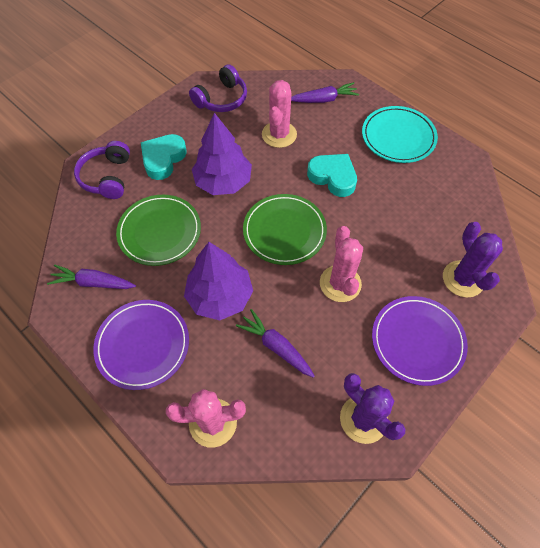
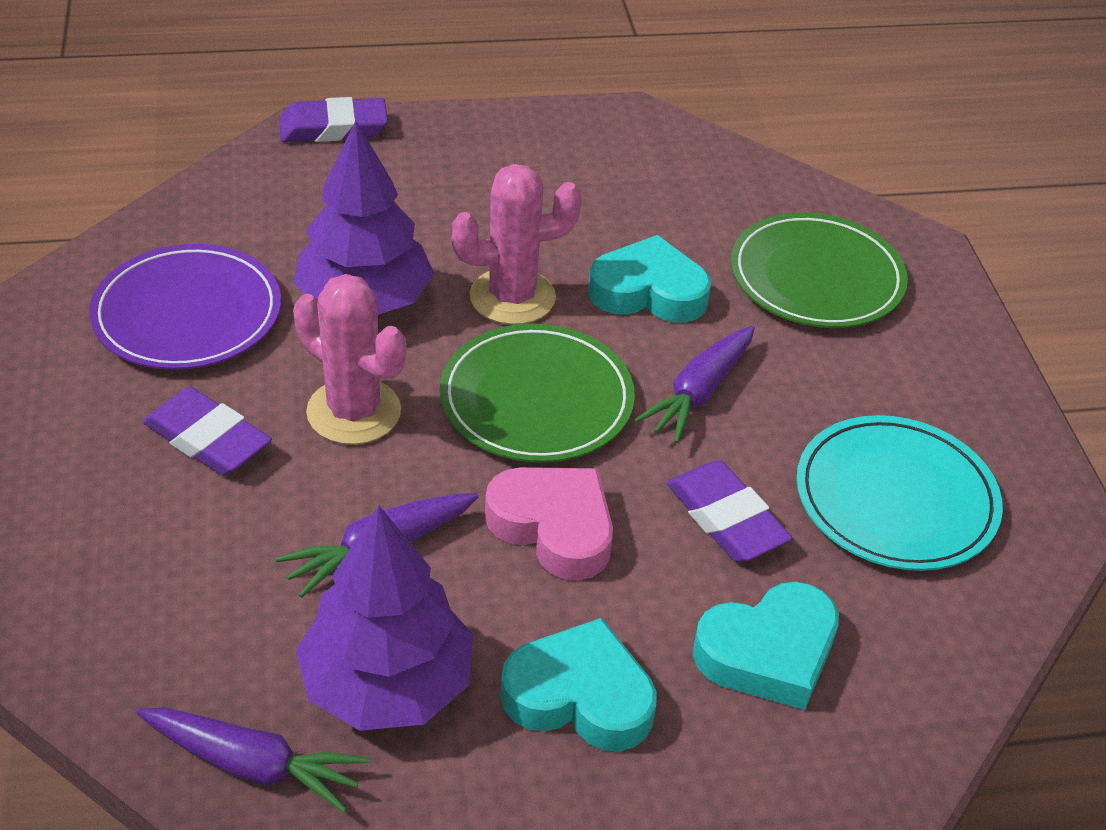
pink cactus: 3 -> 2
pink heart: 0 -> 1
purple cactus: 2 -> 0
purple eraser: 0 -> 3
purple headphones: 2 -> 0
purple plate: 2 -> 1
turquoise heart: 2 -> 3

